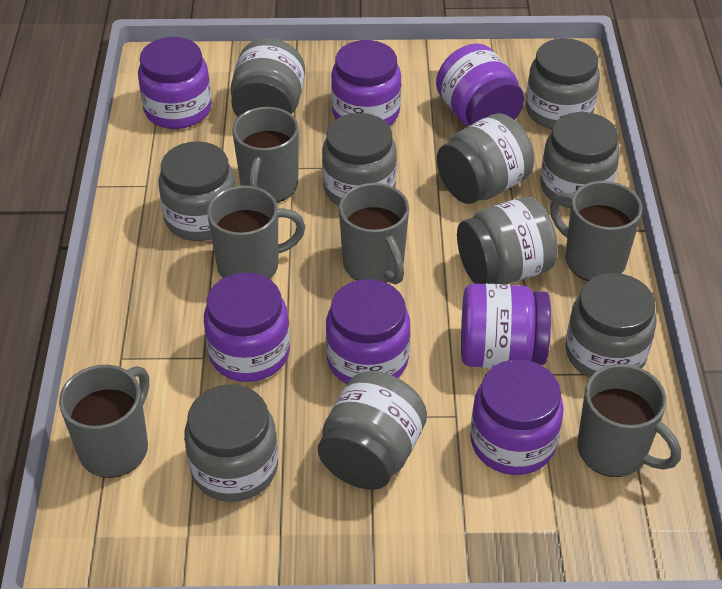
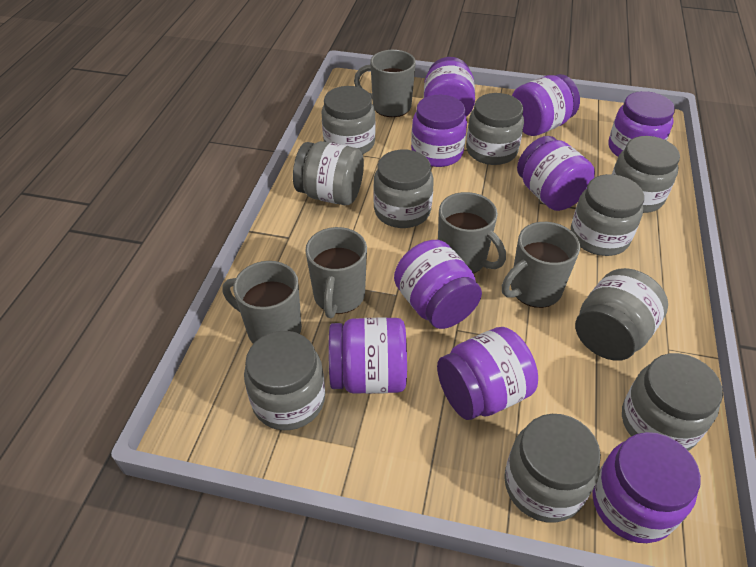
grey mug: 6 -> 5
purple jar: 7 -> 9

